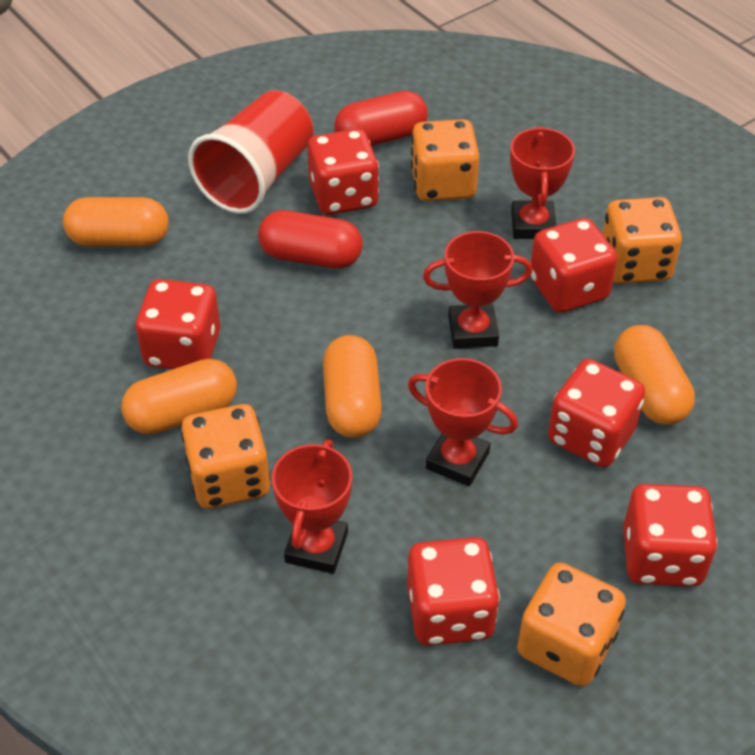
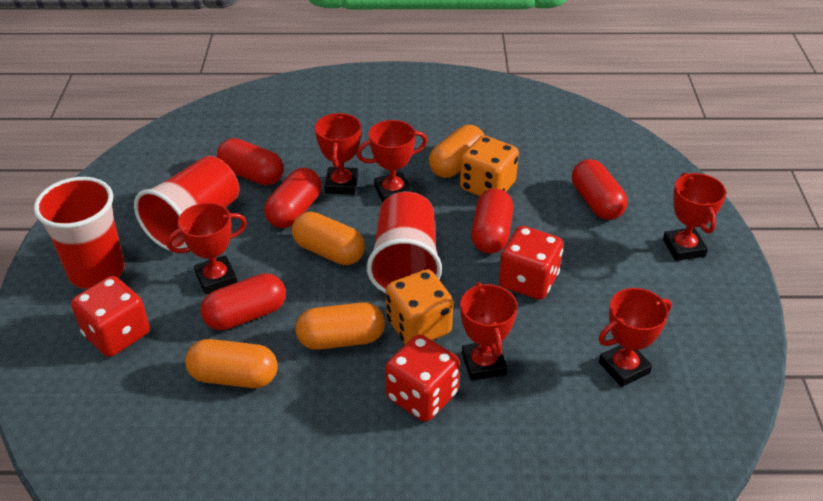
orange dice: 4 -> 2
red capsule: 2 -> 5
red cup: 1 -> 3
red dice: 6 -> 3
red trophy: 4 -> 6

